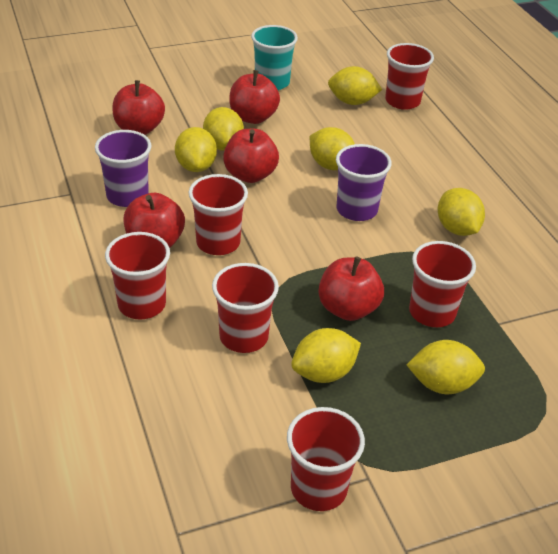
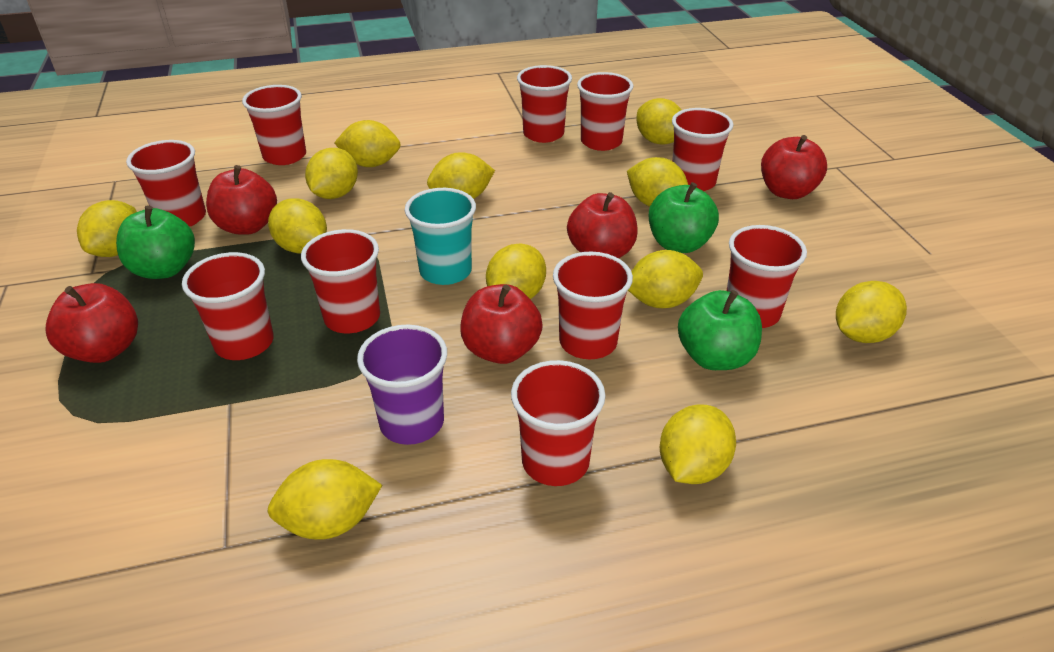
green apple: 0 -> 3
purple cup: 2 -> 1
red cup: 6 -> 10
yellow lemon: 7 -> 12

